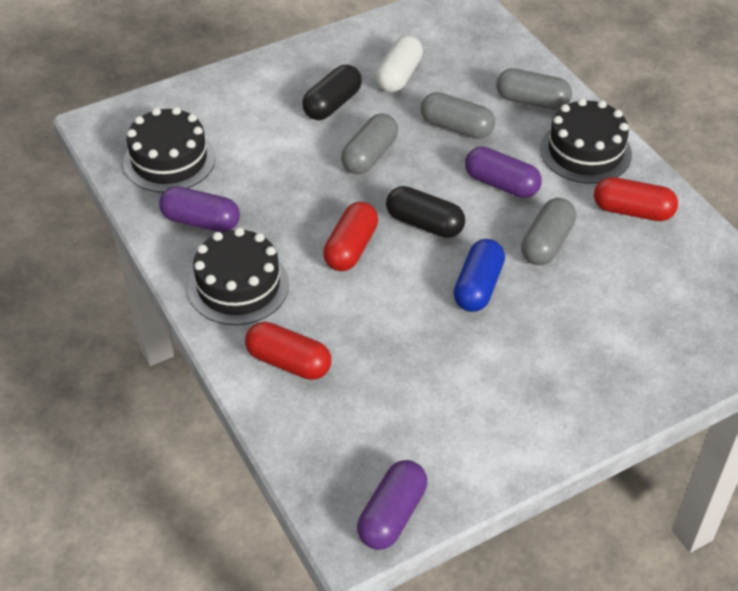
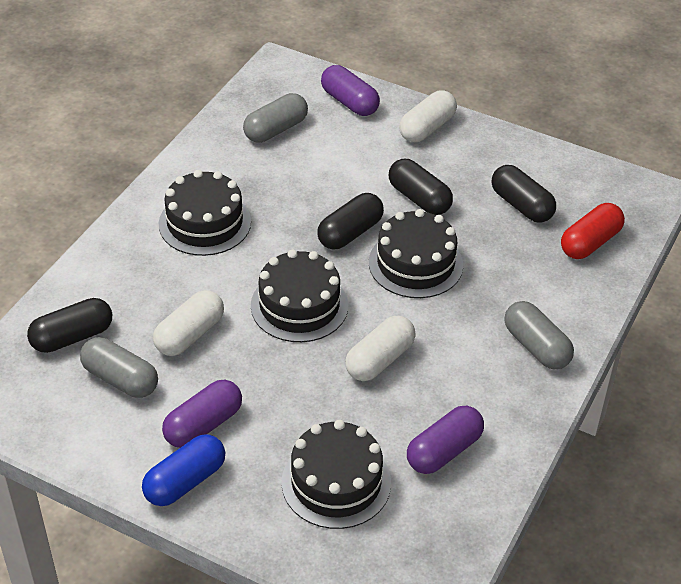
black cake: 3 -> 4
black capsule: 2 -> 4
grey capsule: 4 -> 3
red capsule: 3 -> 1
white capsule: 1 -> 3

